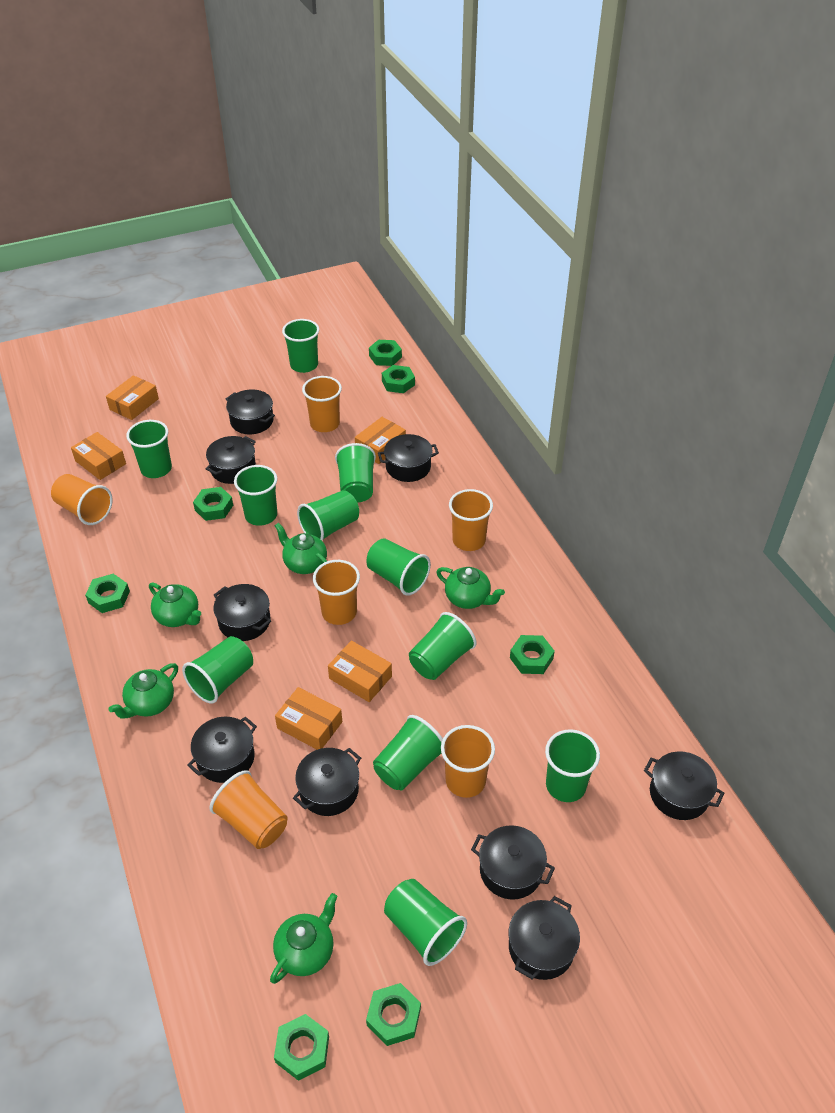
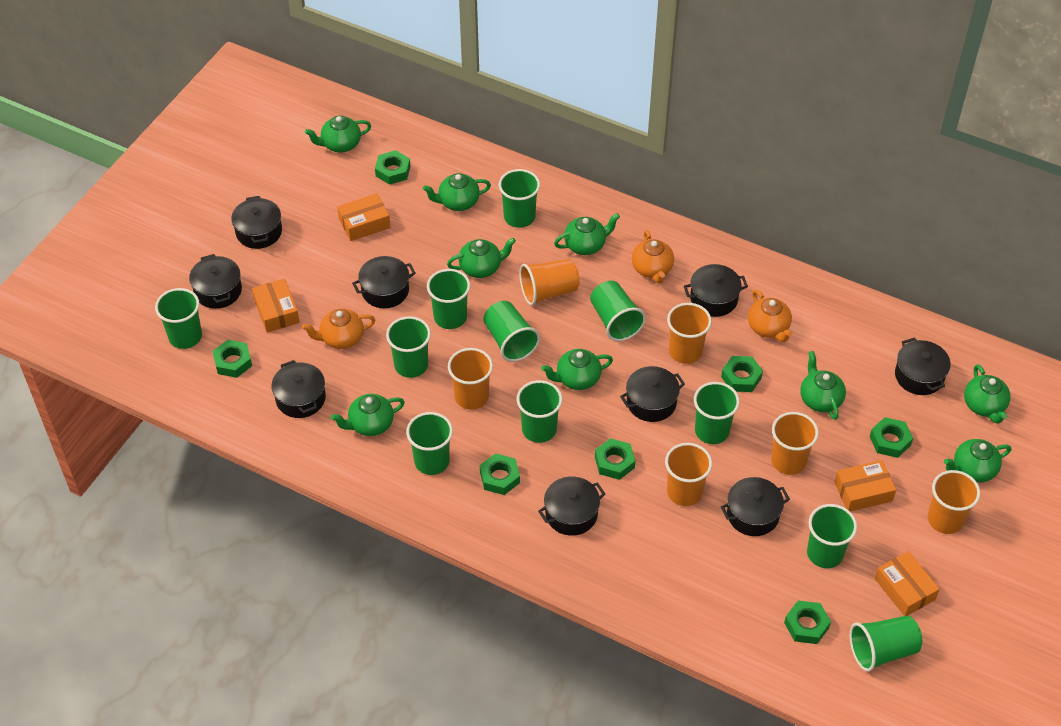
green teapot: 5 -> 9
orange box: 5 -> 4
orange teapot: 0 -> 3

